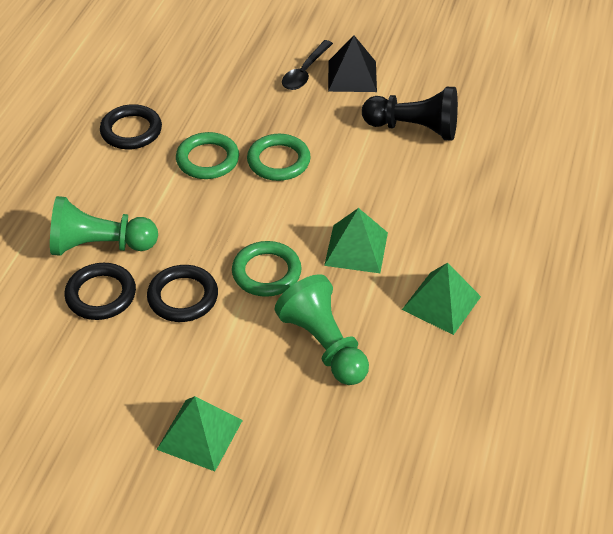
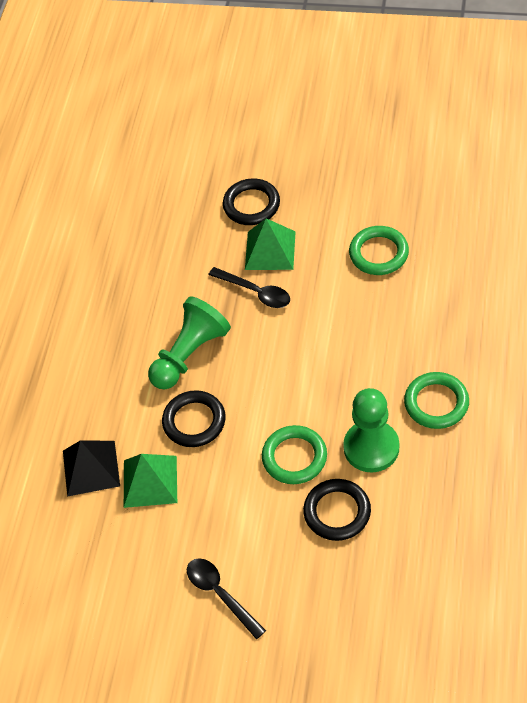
black pawn: 1 -> 0
black spoon: 1 -> 2
green pyramid: 3 -> 2

